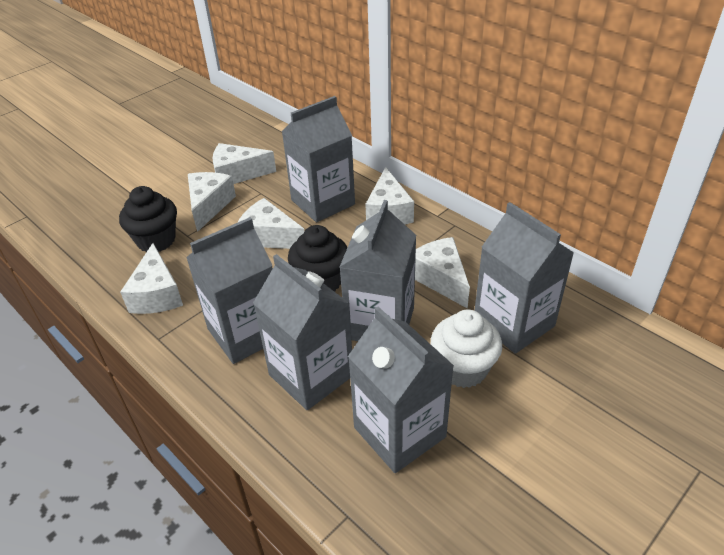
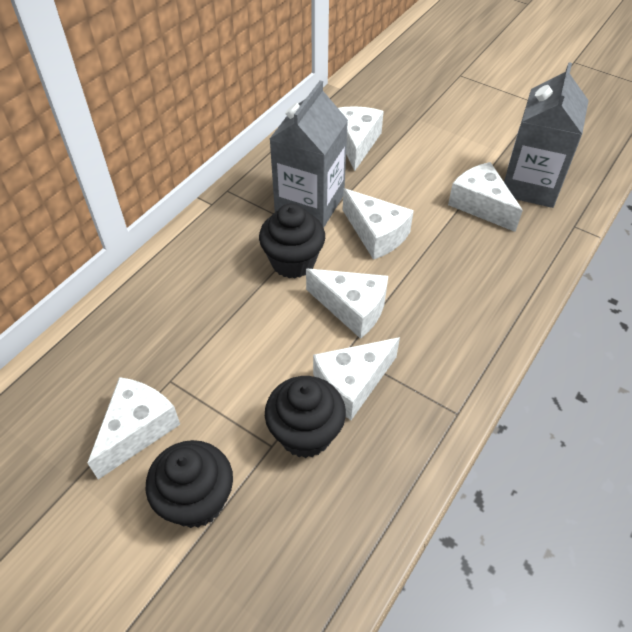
black cupcake: 2 -> 3
grey carton: 6 -> 2
white cupcake: 1 -> 0

